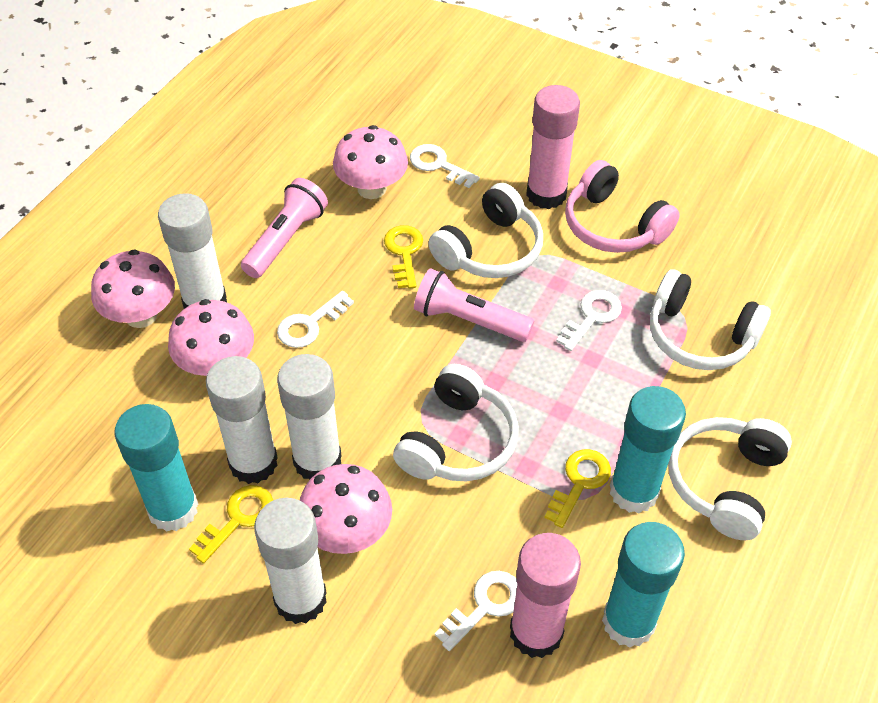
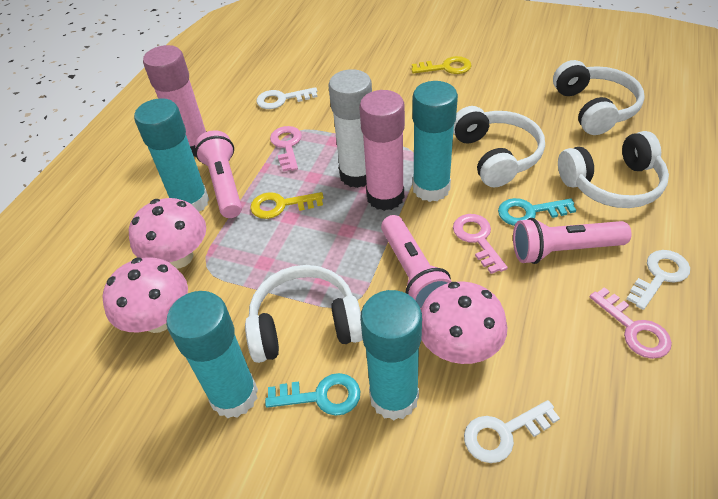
pink flashlight: 2 -> 3
pink headphones: 1 -> 0
pink key: 0 -> 3
pink mushroom: 4 -> 3
turquoise glue stick: 3 -> 4
turquoise key: 0 -> 2
white glue stick: 4 -> 1
white key: 4 -> 3
yellow key: 3 -> 2

